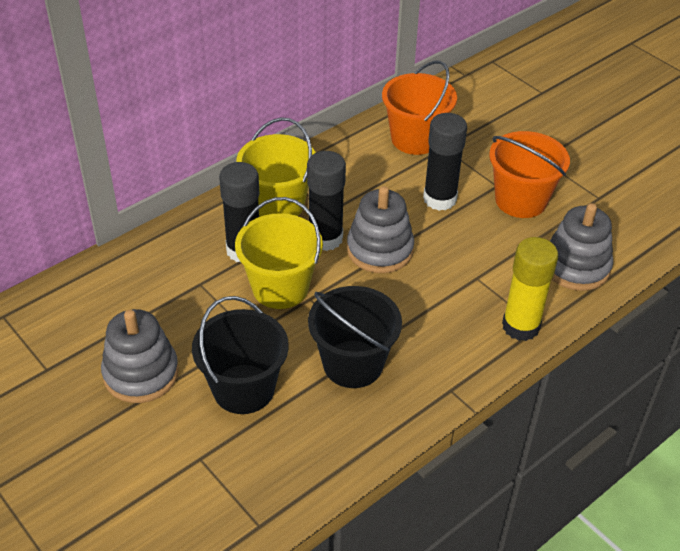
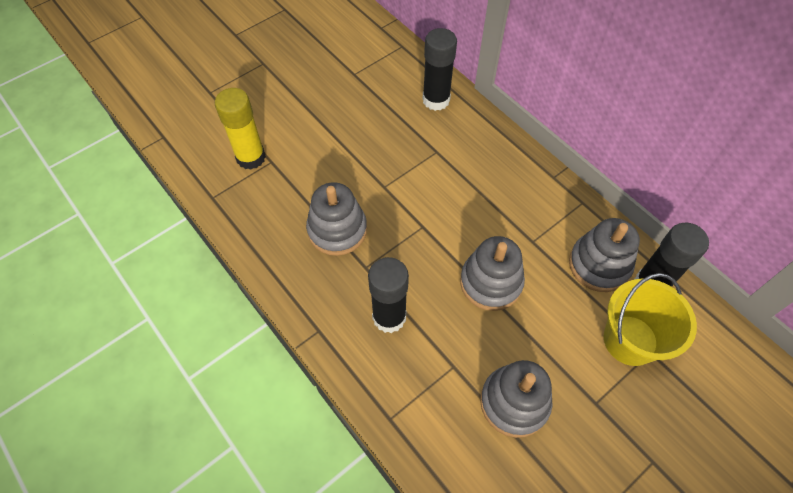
black bucket: 2 -> 0
grey stacking toy: 3 -> 4
orange bucket: 2 -> 0
yellow bucket: 2 -> 1

